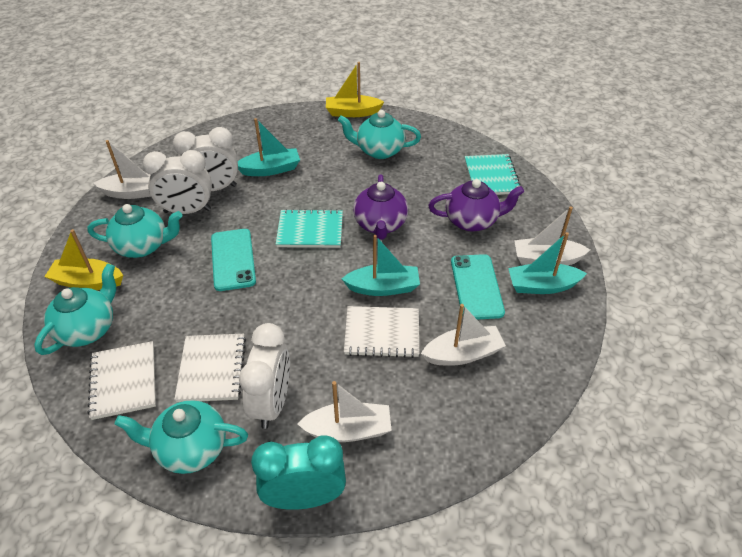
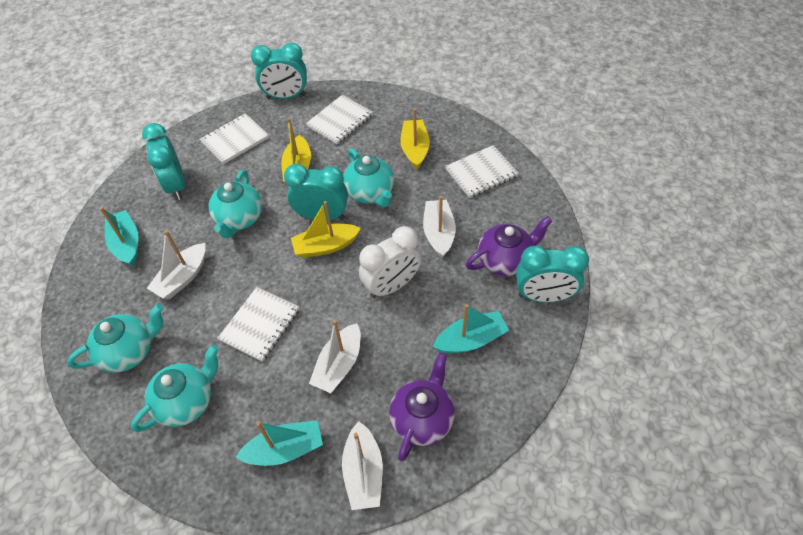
turquoise clock: 1 -> 4
turquoise notebook: 2 -> 0
turquoise phone: 2 -> 0
white clock: 3 -> 1
white notebook: 3 -> 4
yellow boat: 2 -> 3

